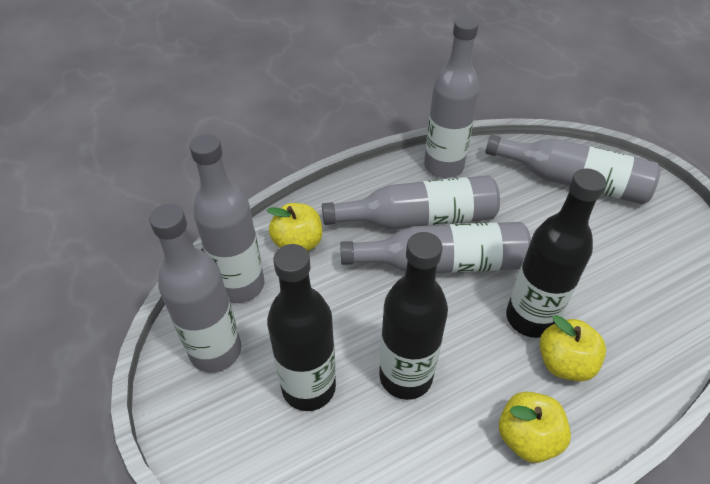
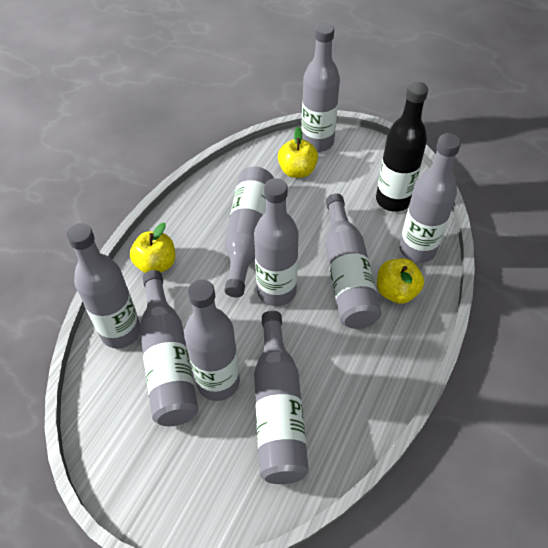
black bottle: 3 -> 1
grey bottle: 6 -> 9

